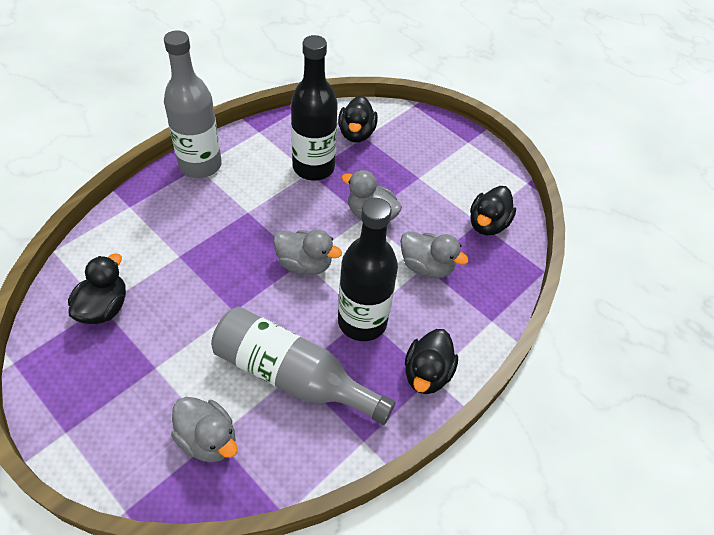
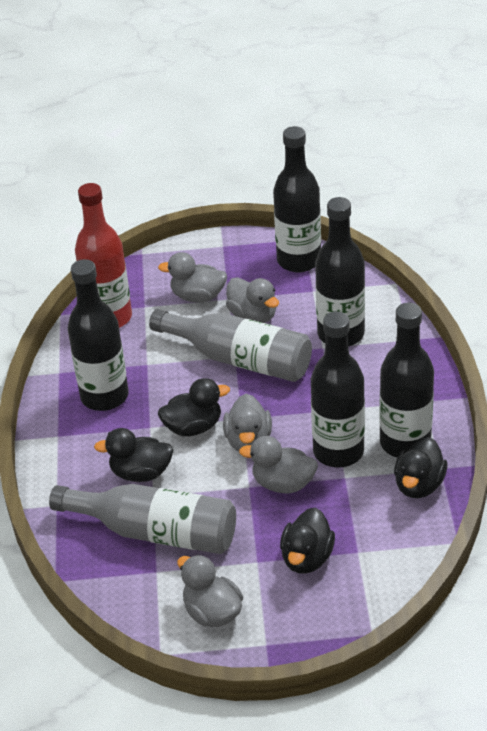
black bottle: 2 -> 5
grey duck: 4 -> 5
red bottle: 0 -> 1

